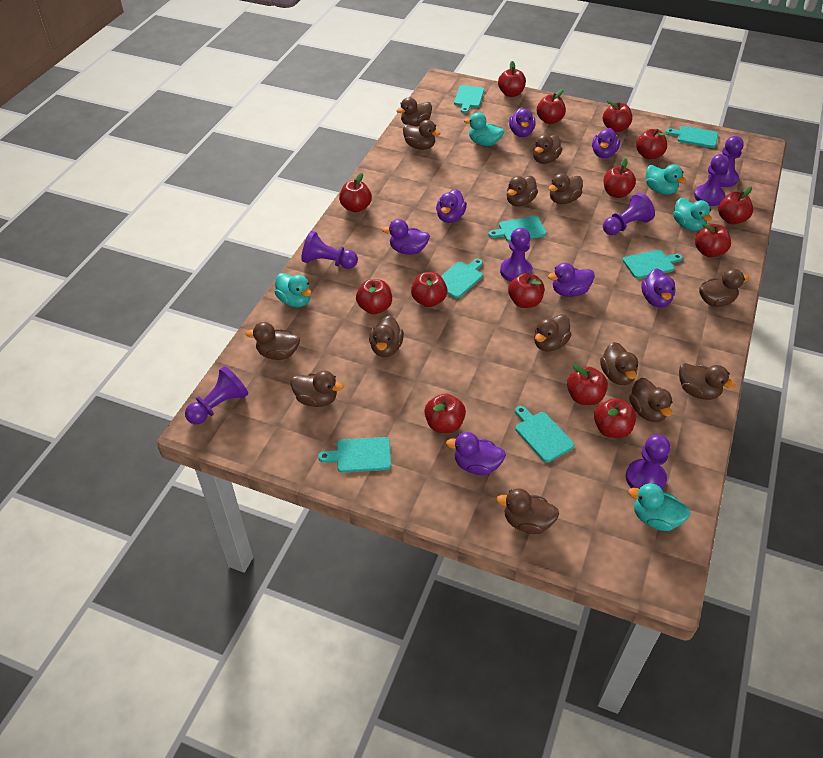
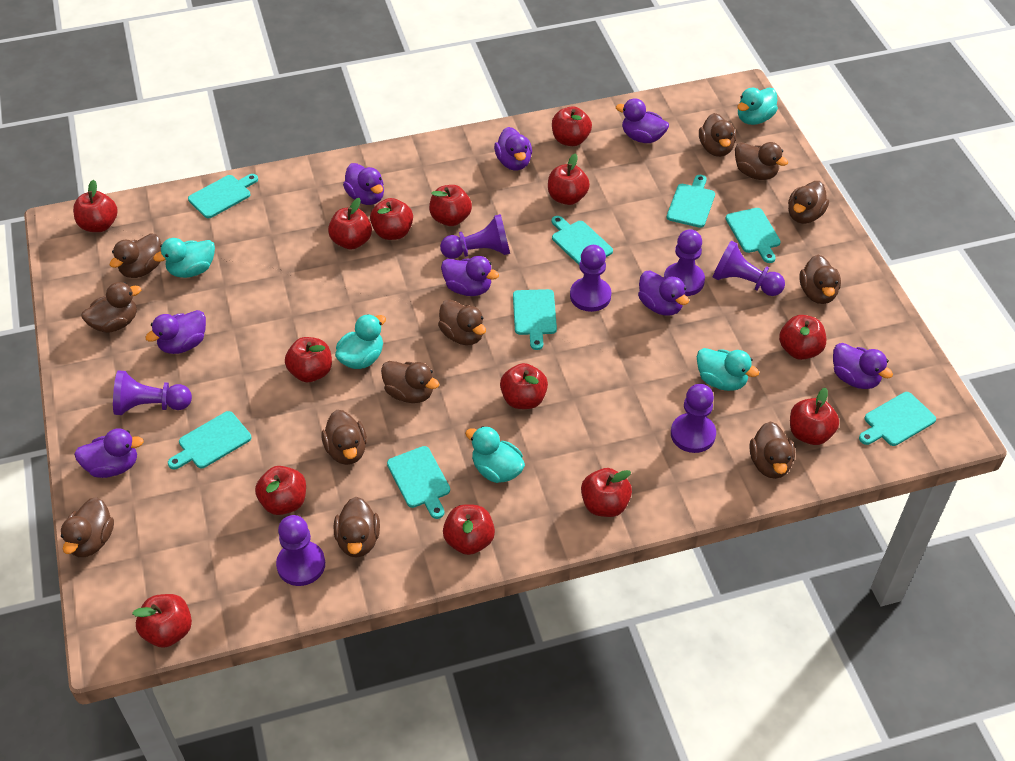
brown duck: 14 -> 12
purple duck: 7 -> 8
turquoise cutting board: 7 -> 8

